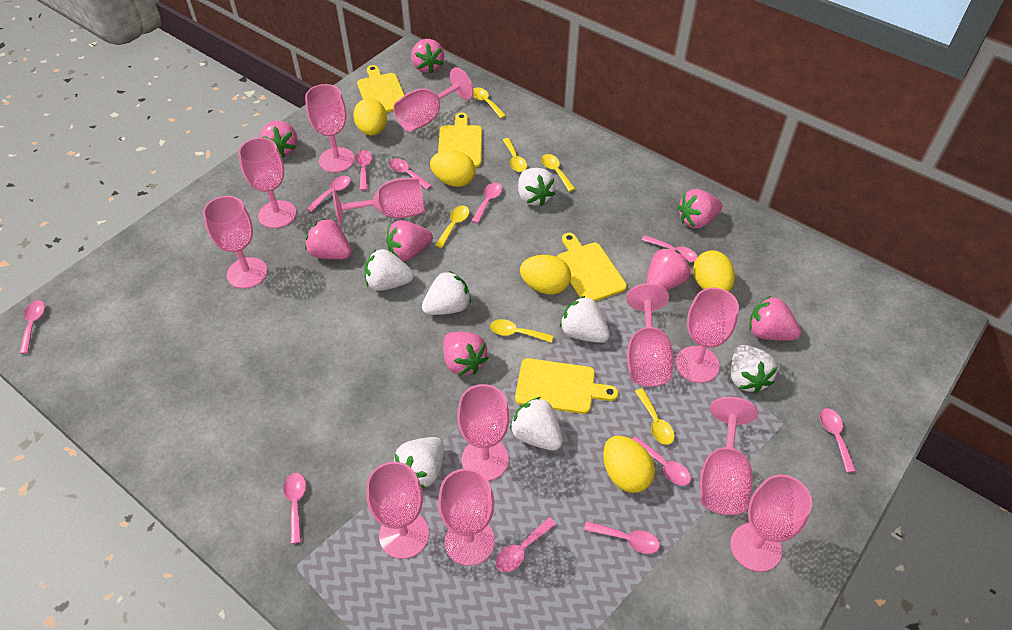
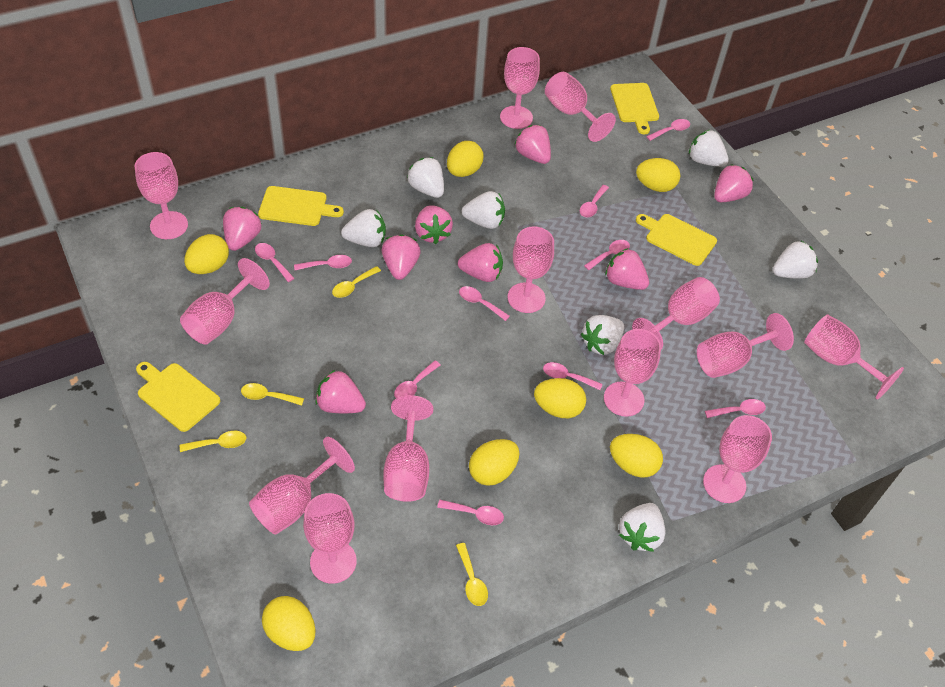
pink goblet: 12 -> 13
pink spoon: 11 -> 10
yellow egg: 5 -> 7
yellow spoon: 6 -> 4

